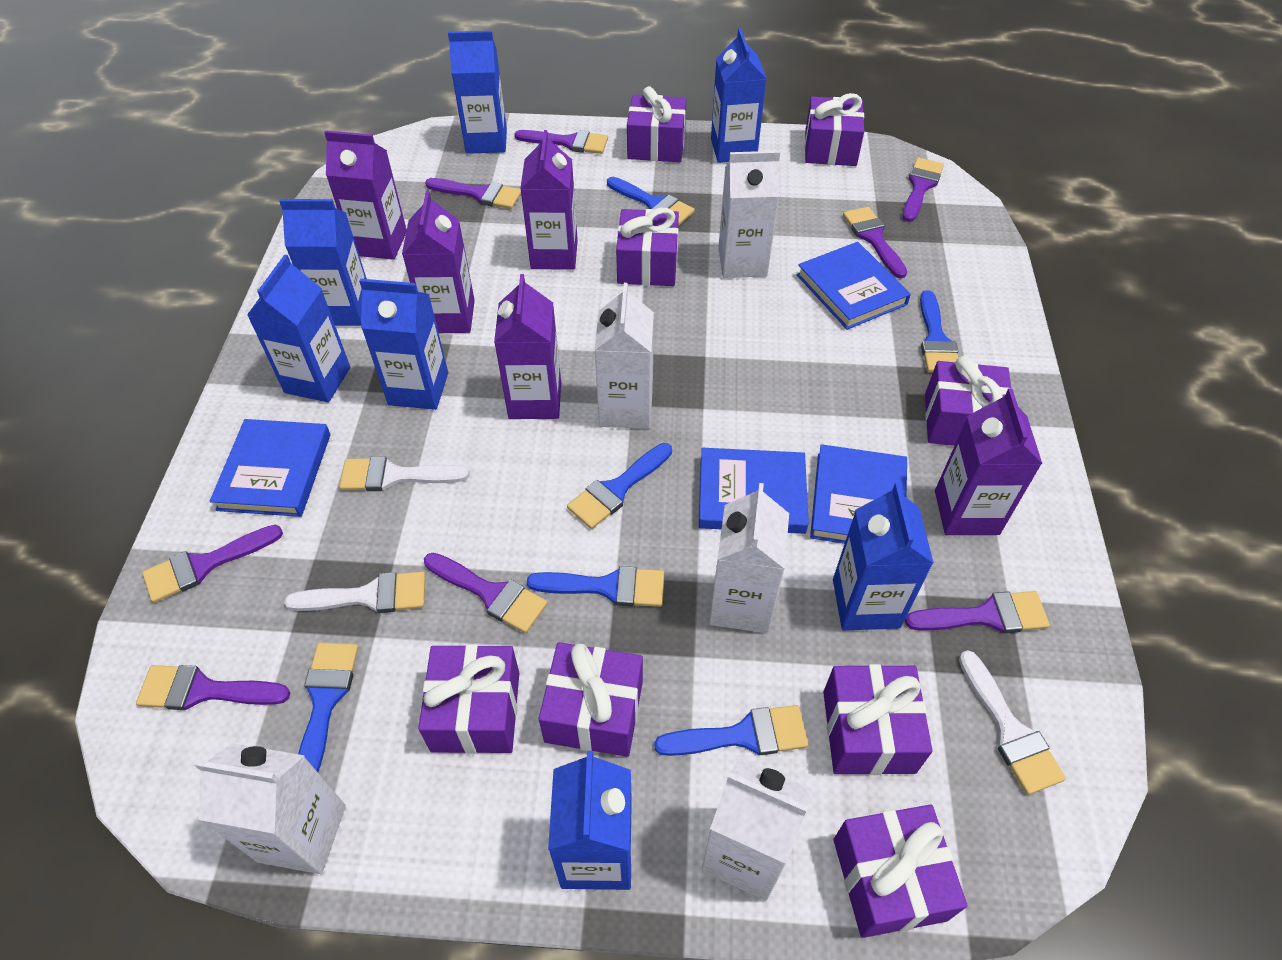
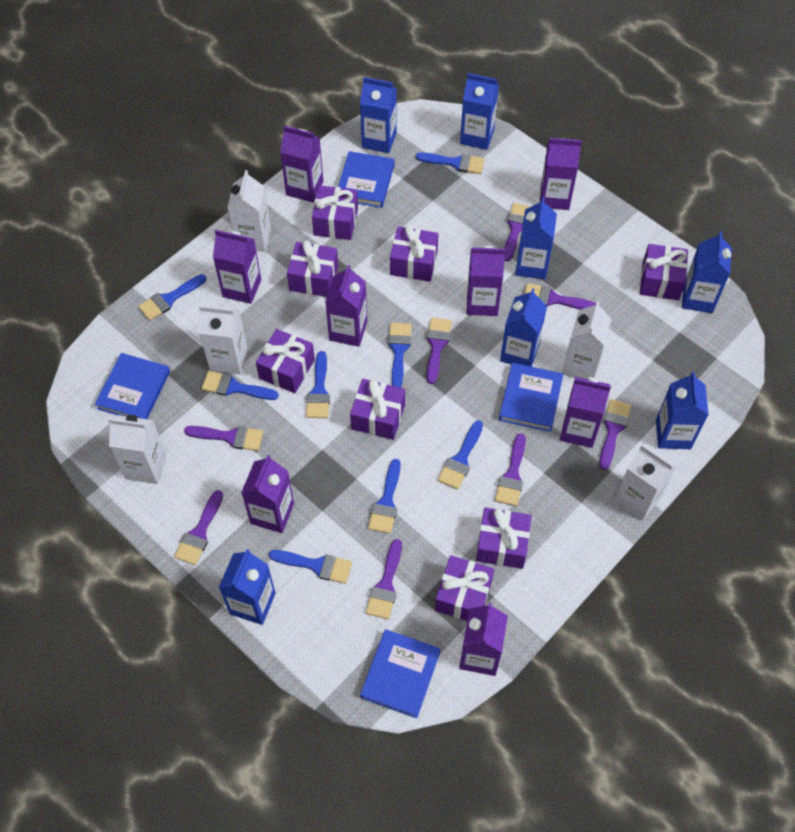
blue brush: 6 -> 8
purple carton: 5 -> 8
white brush: 3 -> 0

